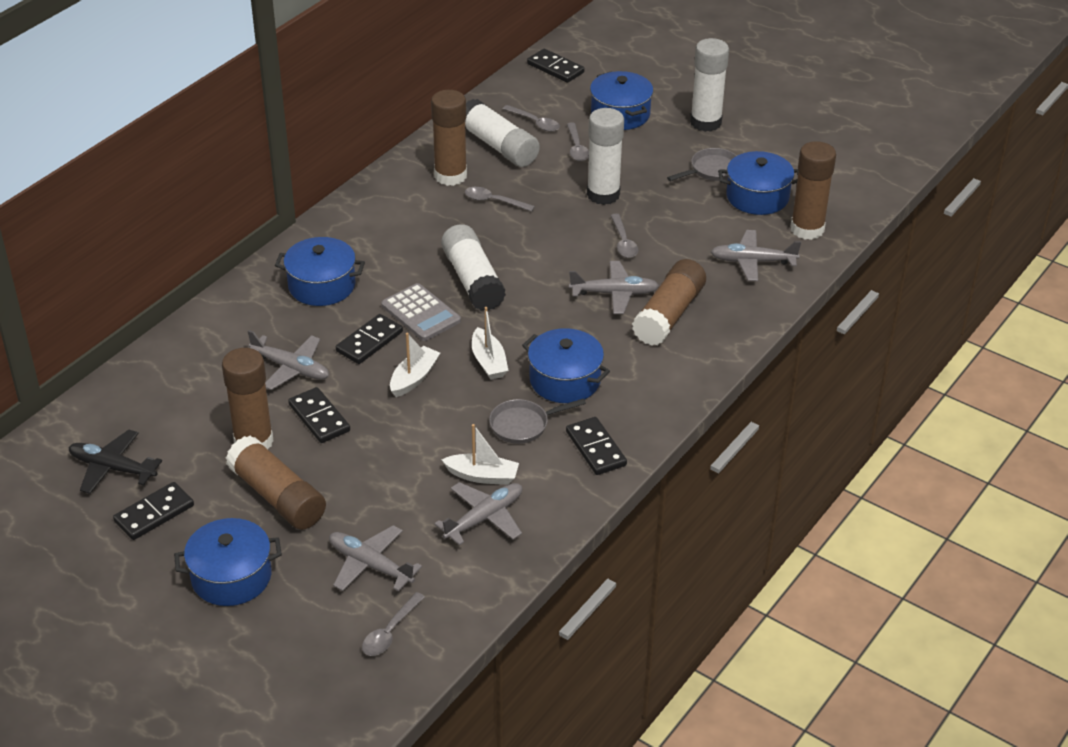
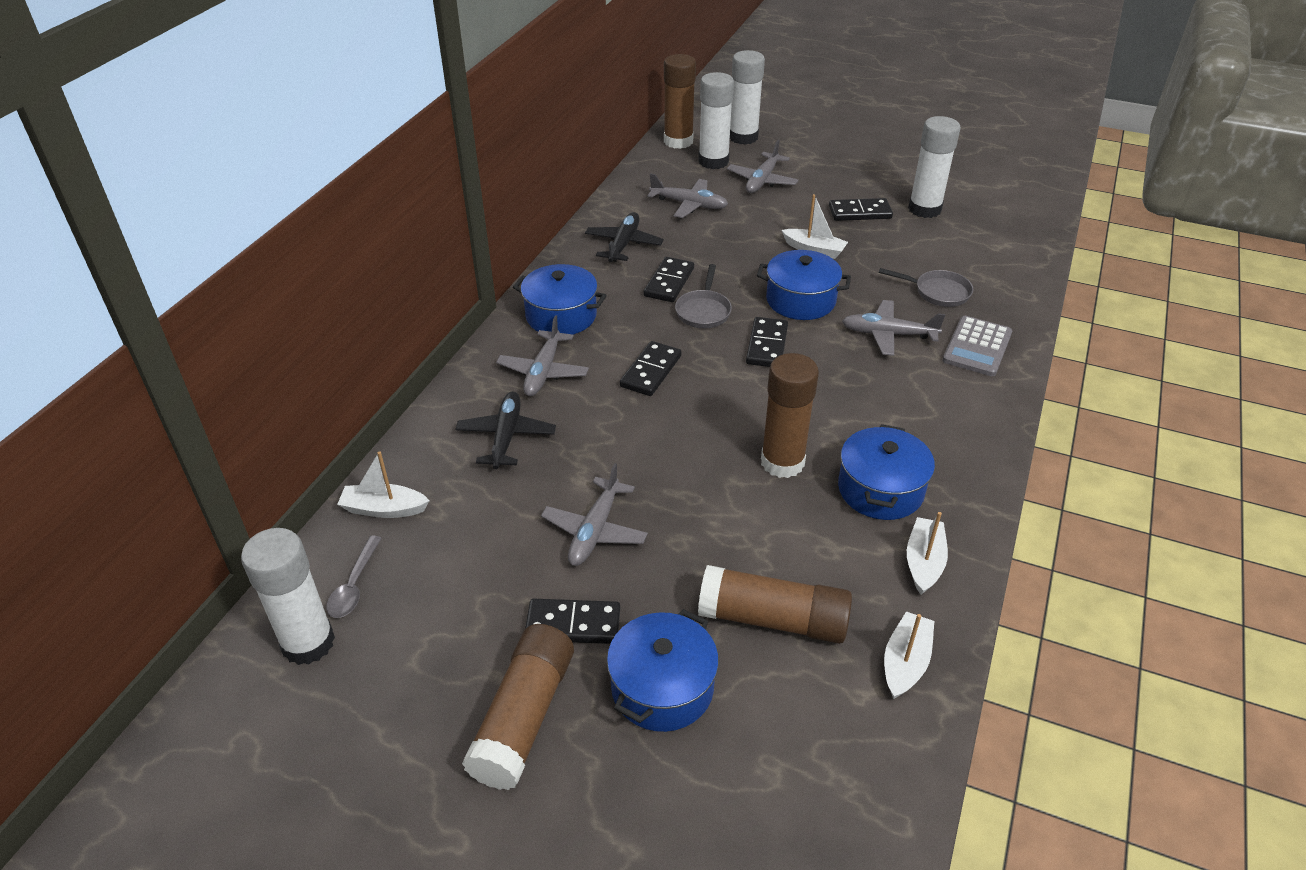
black plane: 1 -> 2
blue pot: 5 -> 4
brown glue stick: 5 -> 4
grey spoon: 5 -> 1
white boat: 3 -> 4

